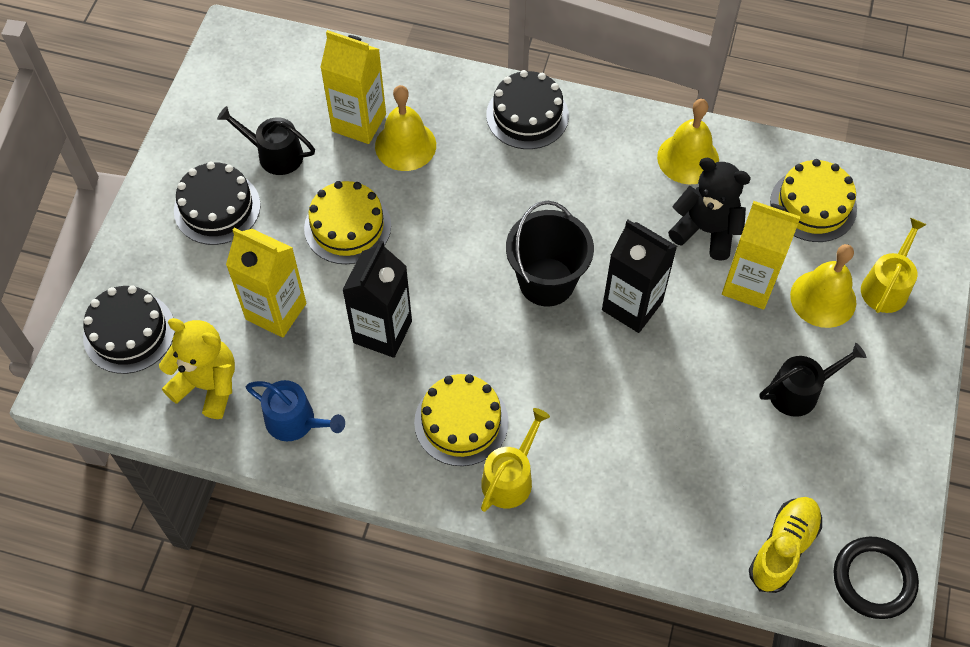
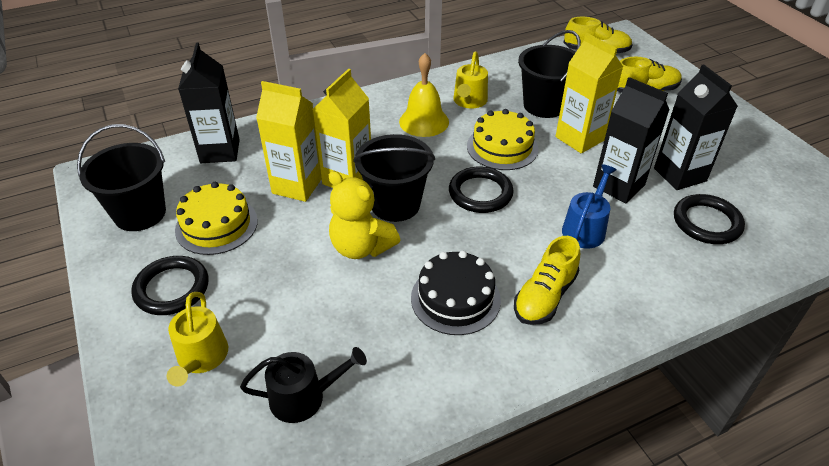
black bucket: 1 -> 3
black cake: 3 -> 1
black carton: 2 -> 3
black ring: 1 -> 3
black teddy bear: 1 -> 0
black watering can: 2 -> 1
yellow bell: 3 -> 1
yellow cake: 3 -> 2
yellow shoe: 1 -> 3

